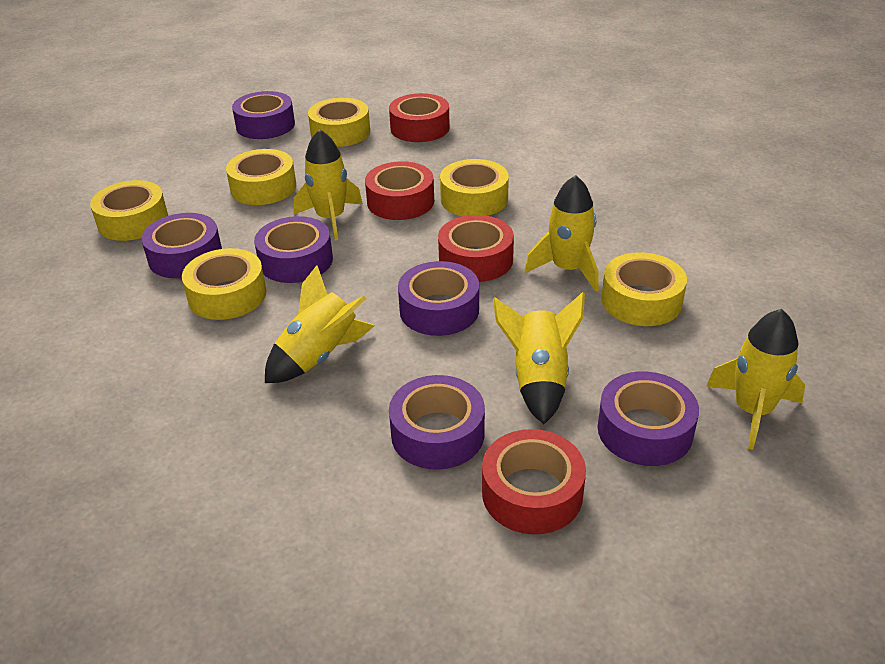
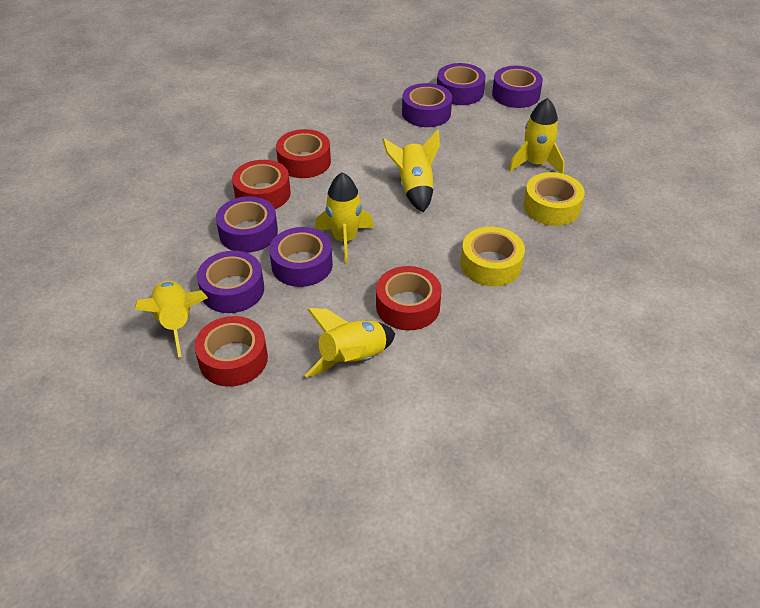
yellow tape: 6 -> 2

